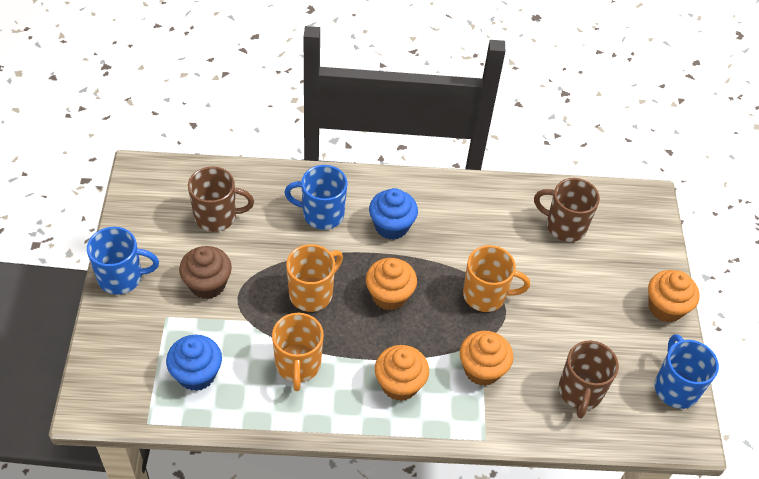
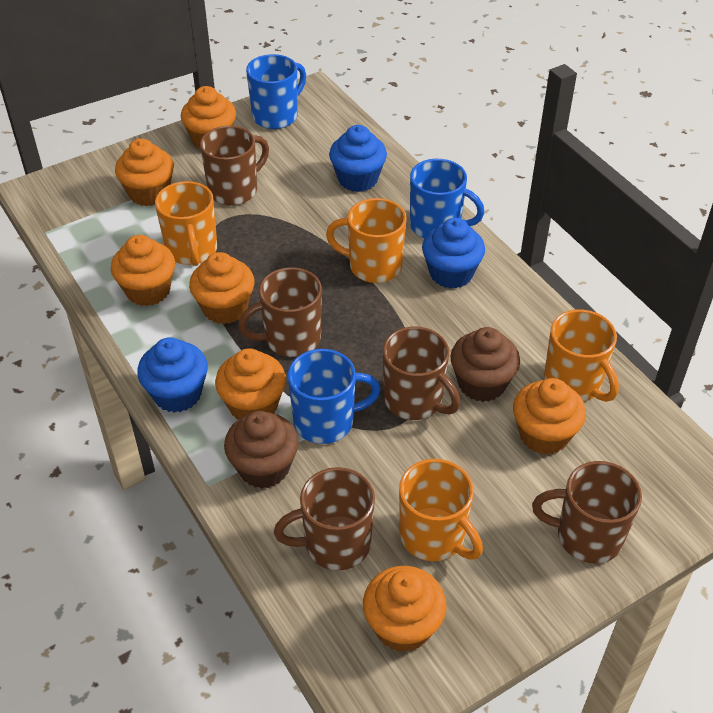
blue cupcake: 2 -> 3
brown cupcake: 1 -> 2
brown mug: 3 -> 5
orange cupcake: 4 -> 7
orange mug: 3 -> 4

